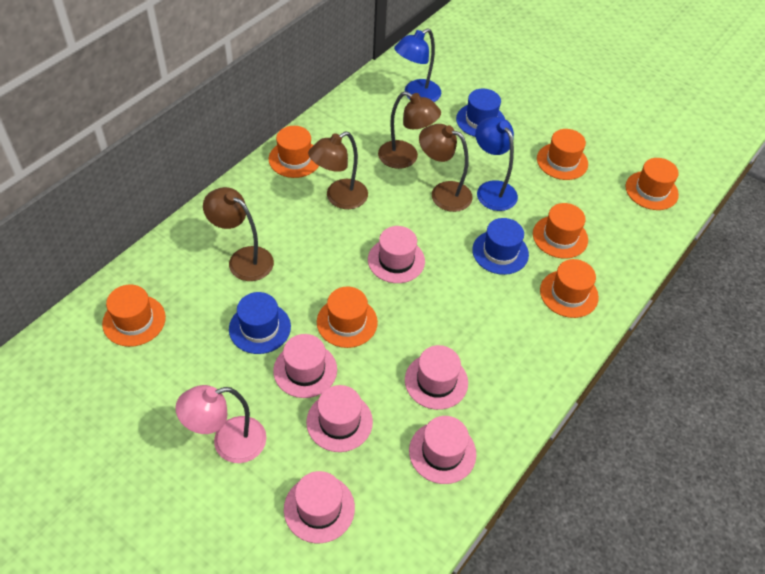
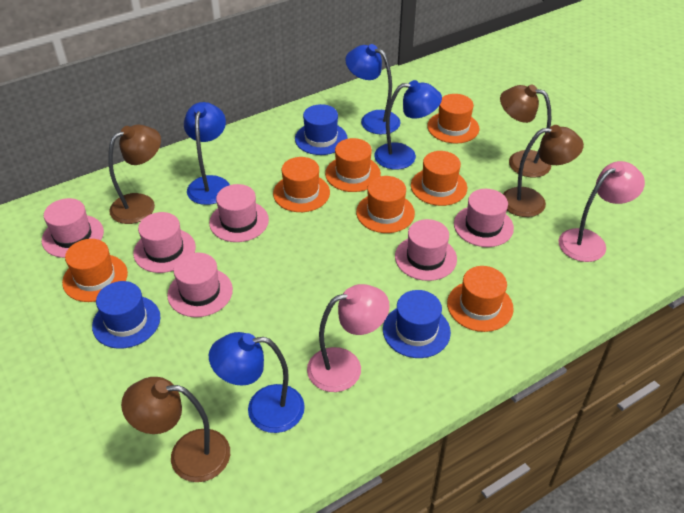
blue lamp: 2 -> 4
pink lamp: 1 -> 2

